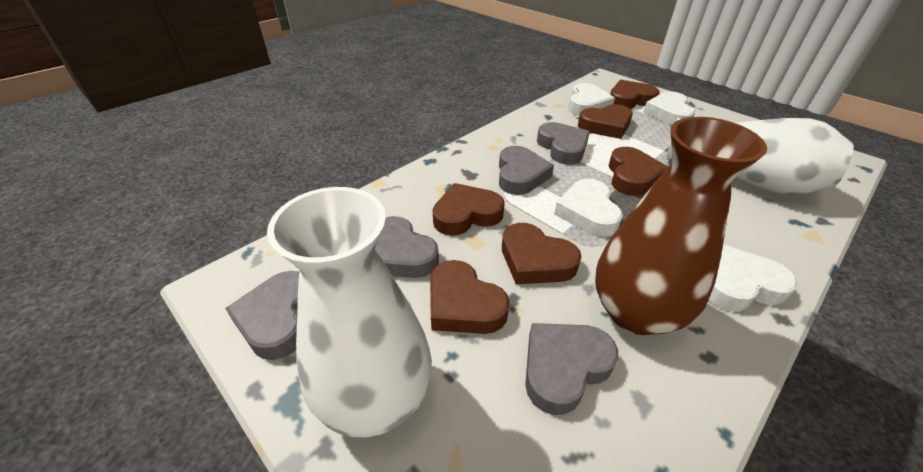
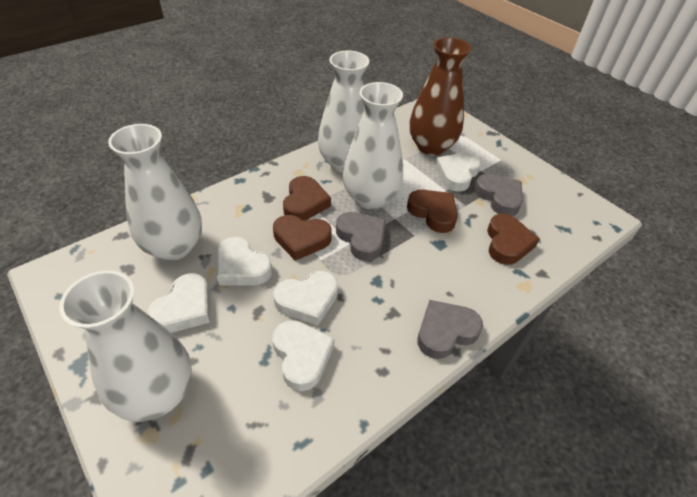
brown heart: 6 -> 4
grey heart: 5 -> 3
white heart: 4 -> 5
white vase: 2 -> 4

